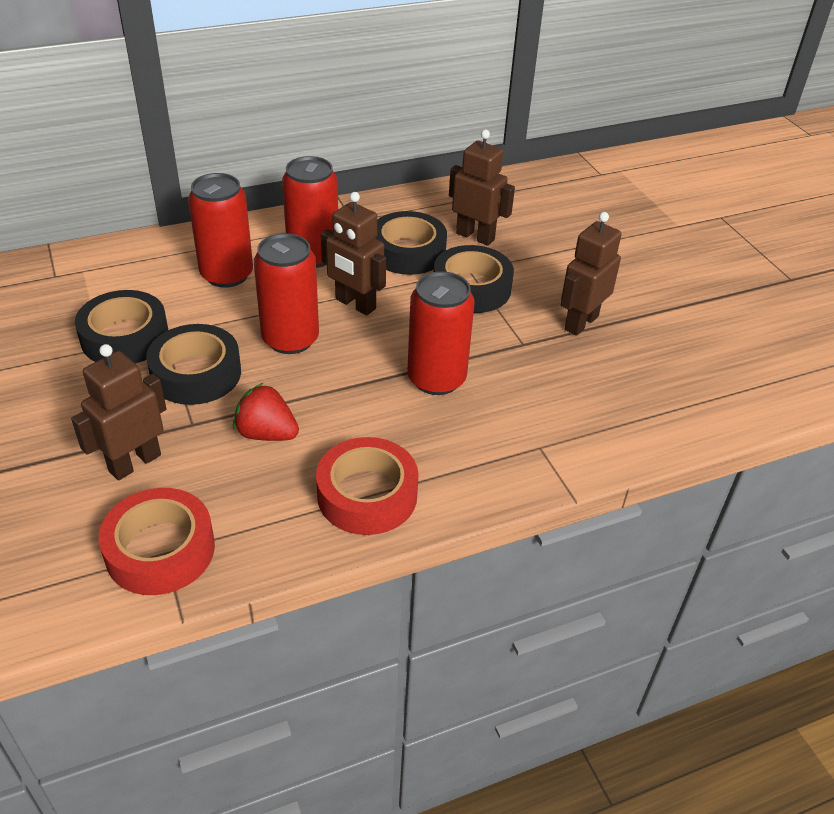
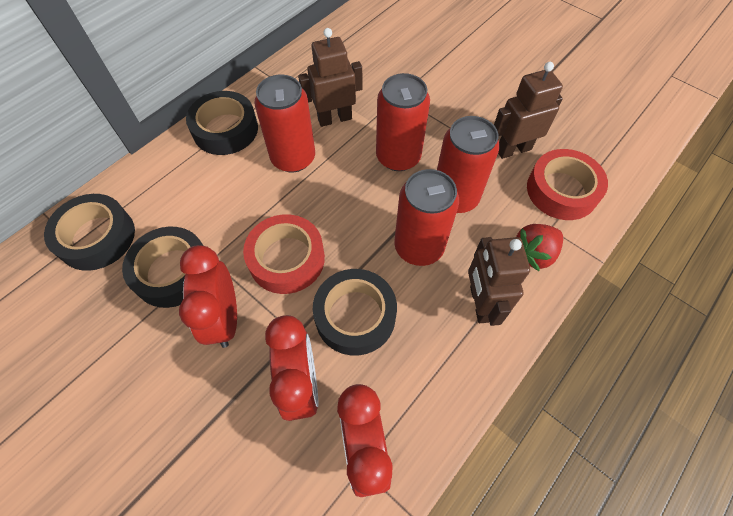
brown robot: 4 -> 3
red clock: 0 -> 3

